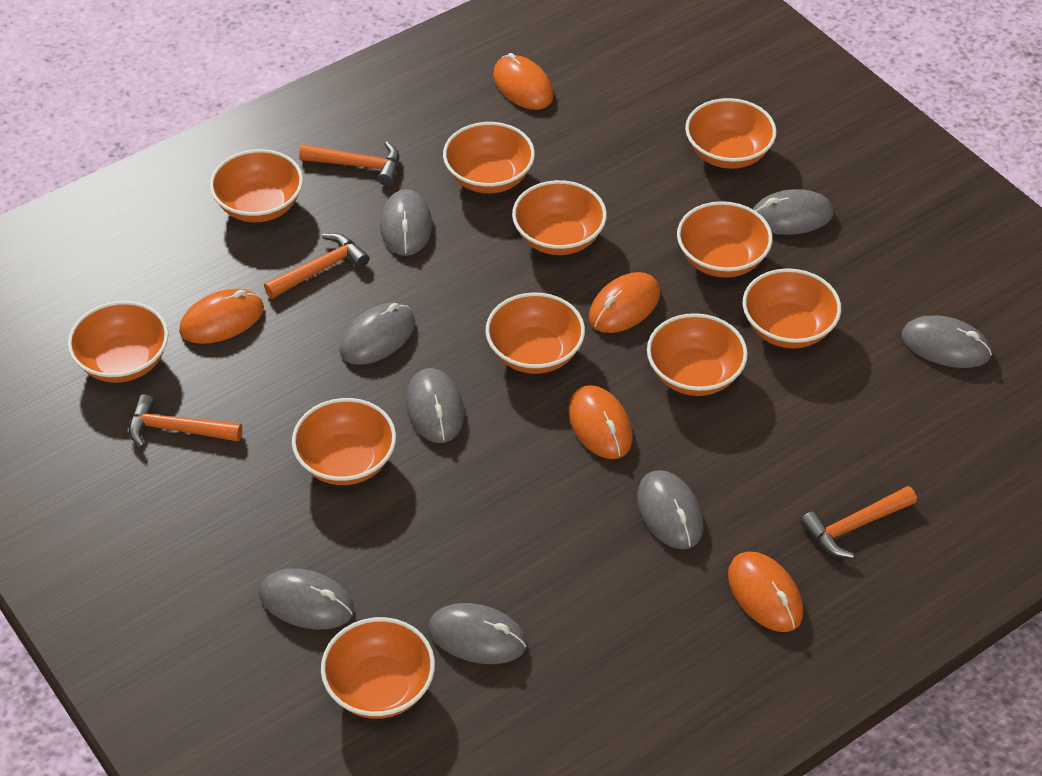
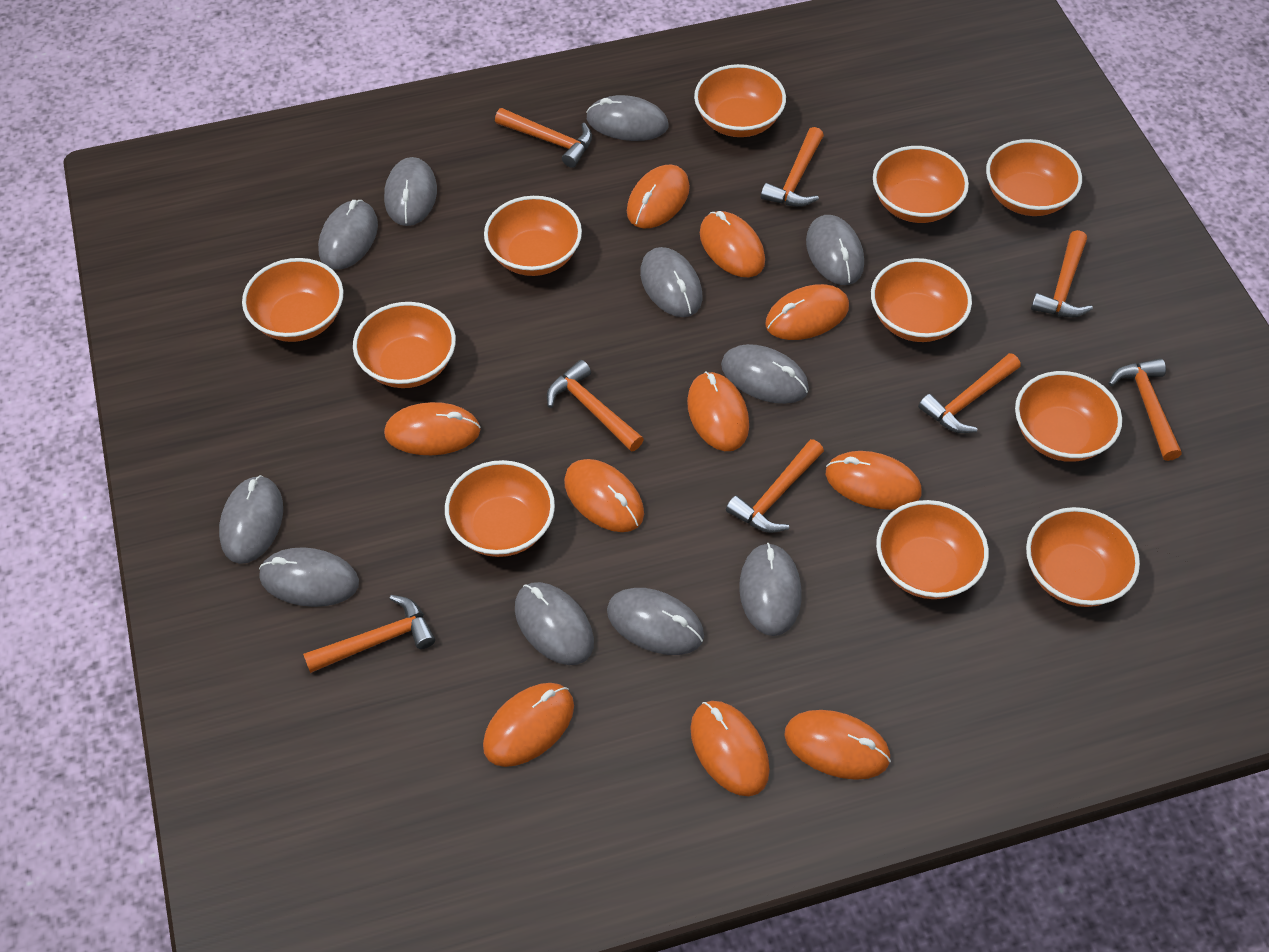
grey mouse: 8 -> 11
orange hammer: 4 -> 8
orange mouse: 5 -> 10

